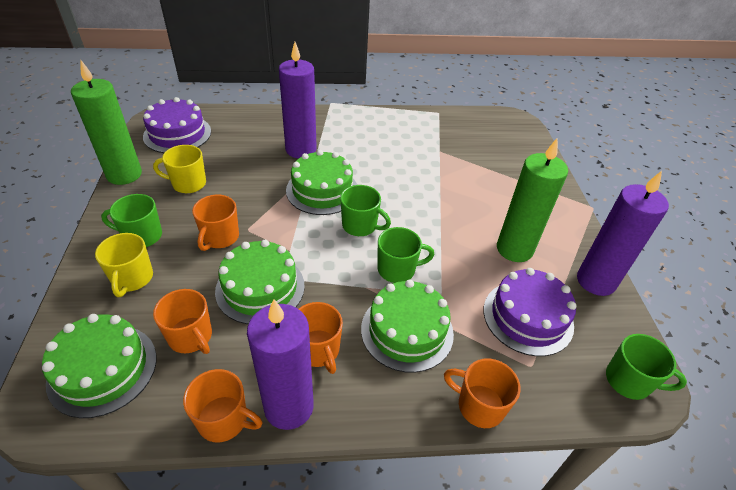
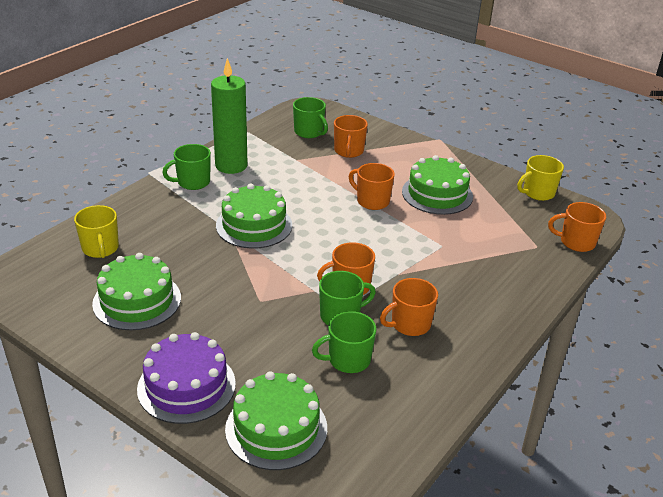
green candle: 2 -> 1
purple cake: 2 -> 1
purple candle: 3 -> 0

